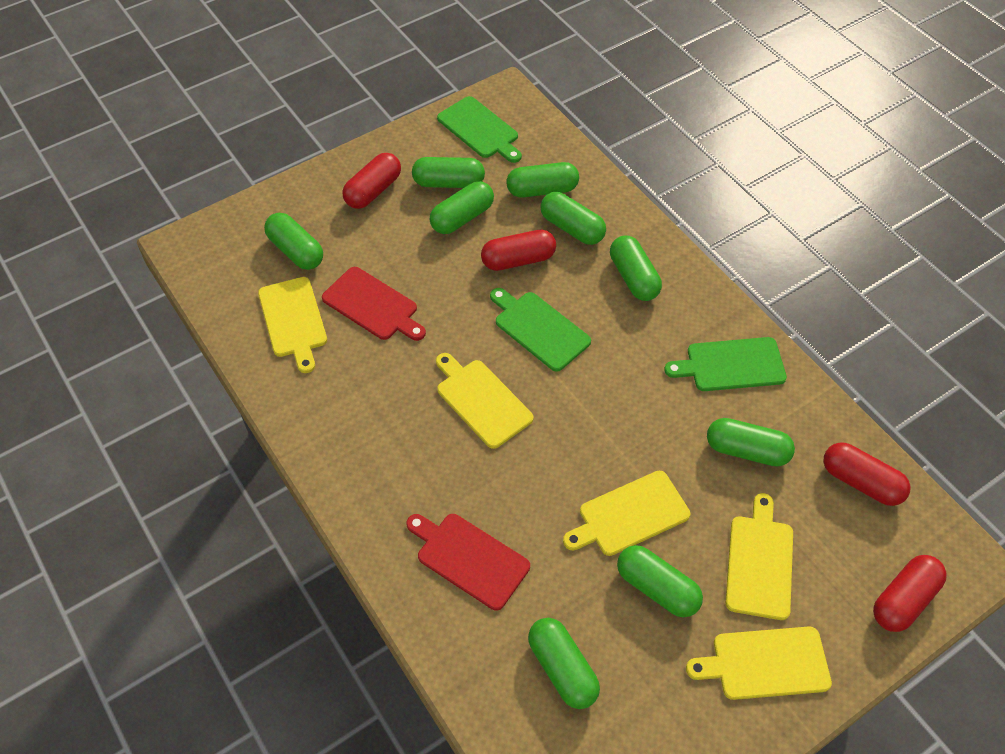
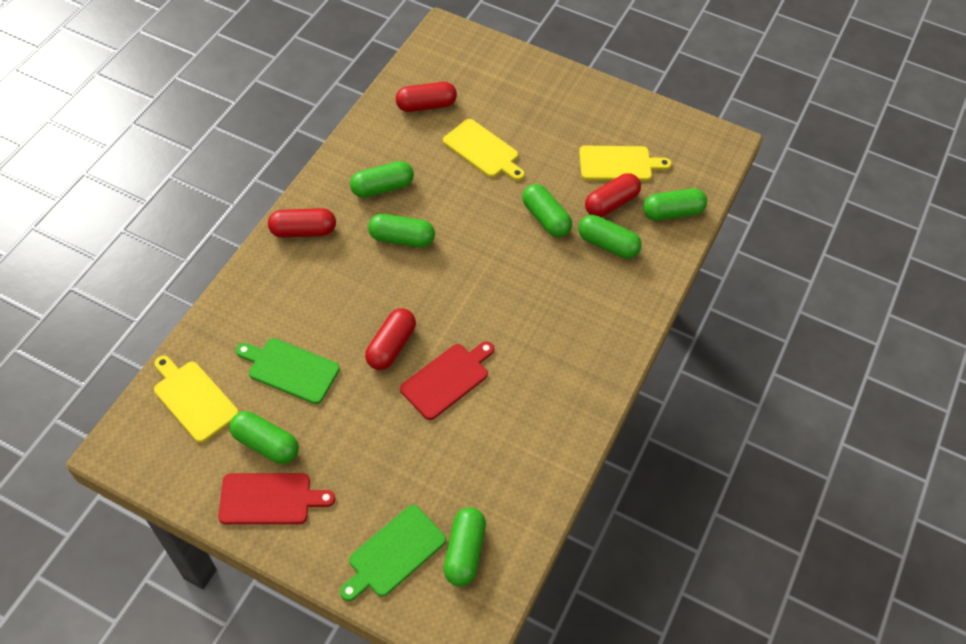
green capsule: 9 -> 7
green cutting board: 3 -> 2
yellow cutting board: 5 -> 3

